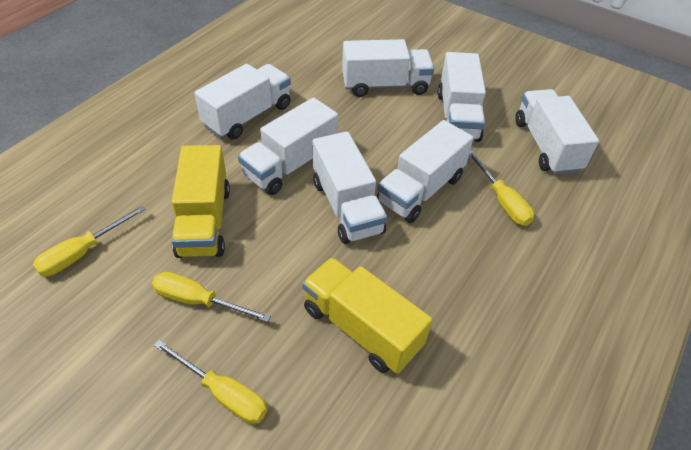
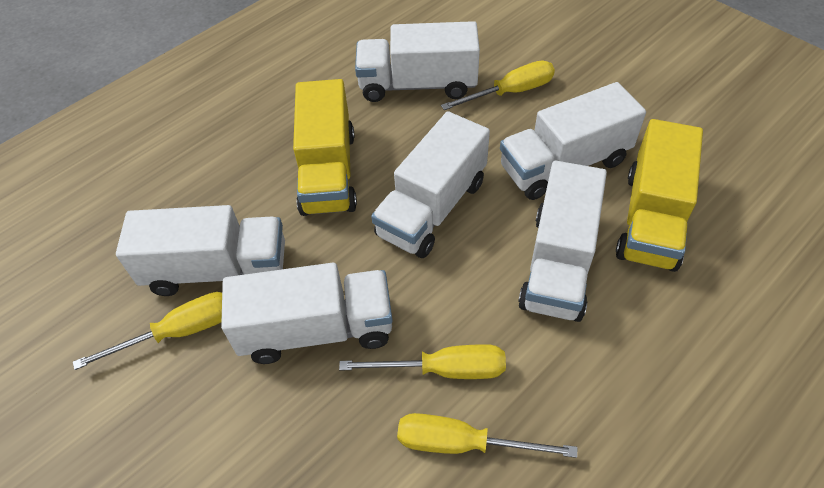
white truck: 7 -> 6

